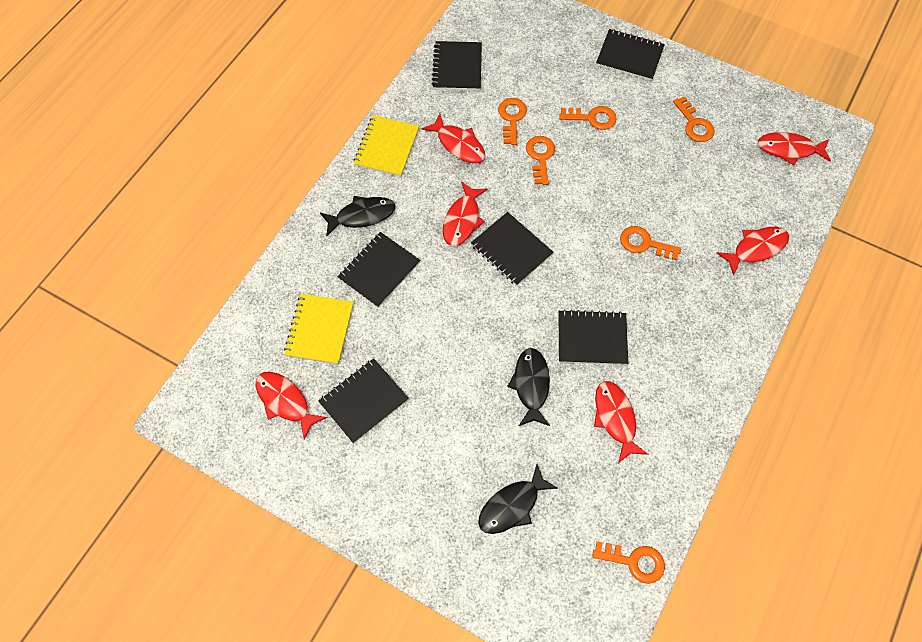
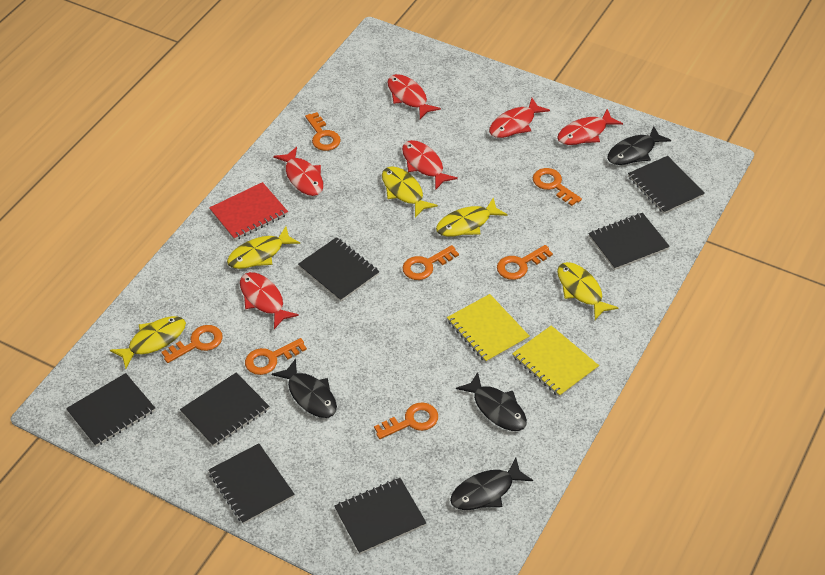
black fish: 3 -> 4
black notebook: 6 -> 7
orange key: 6 -> 7
red notebook: 0 -> 1
yellow fish: 0 -> 5

